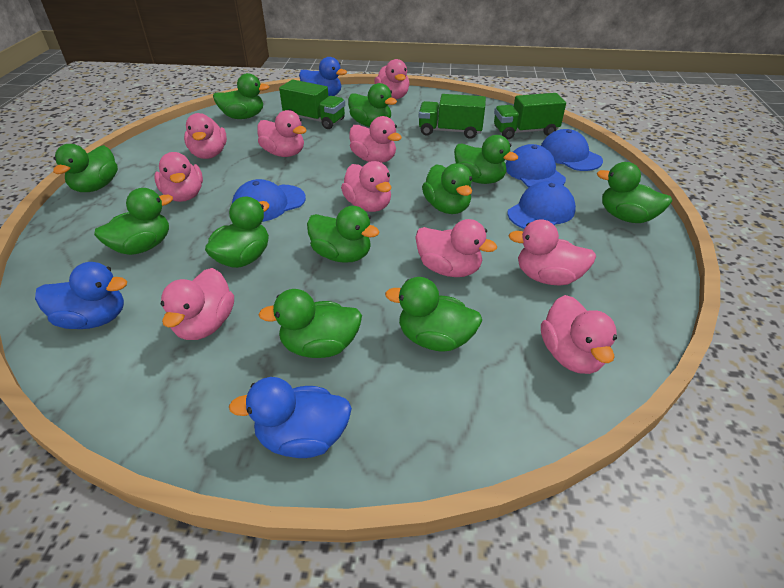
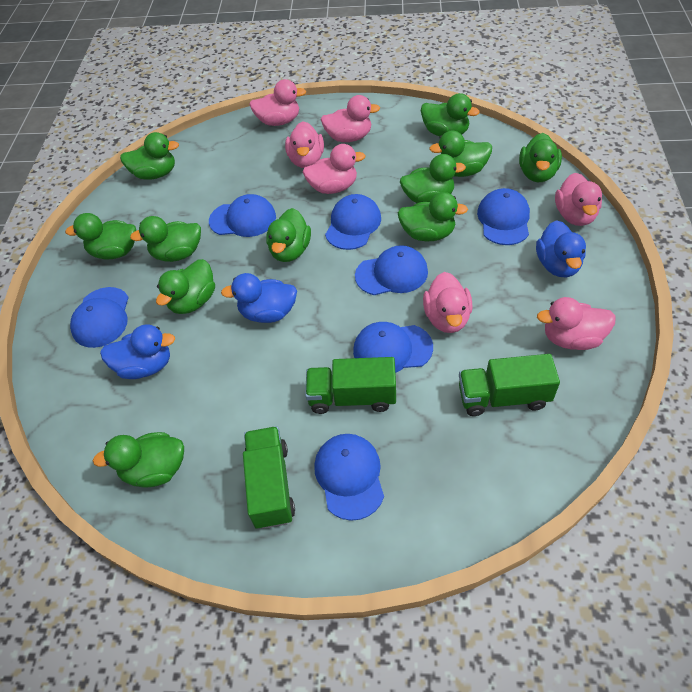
blue cap: 4 -> 7
pink duck: 10 -> 7

